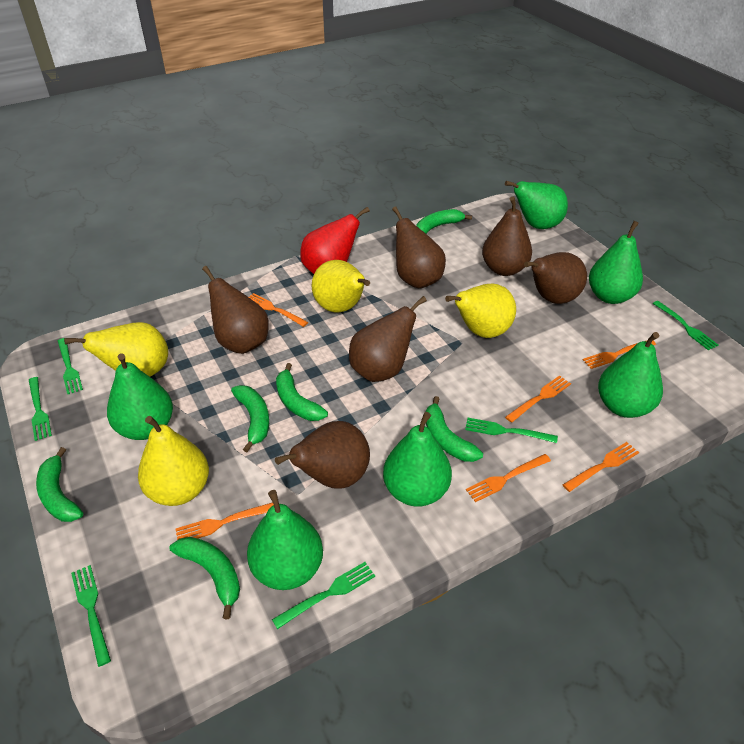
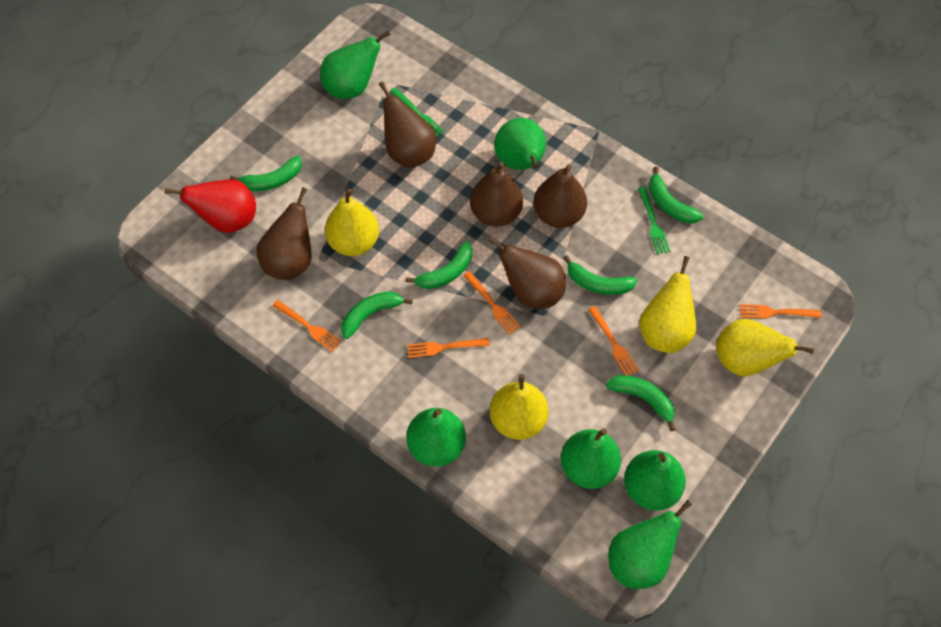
brown pear: 6 -> 5
green fork: 6 -> 2
orange fork: 6 -> 5

